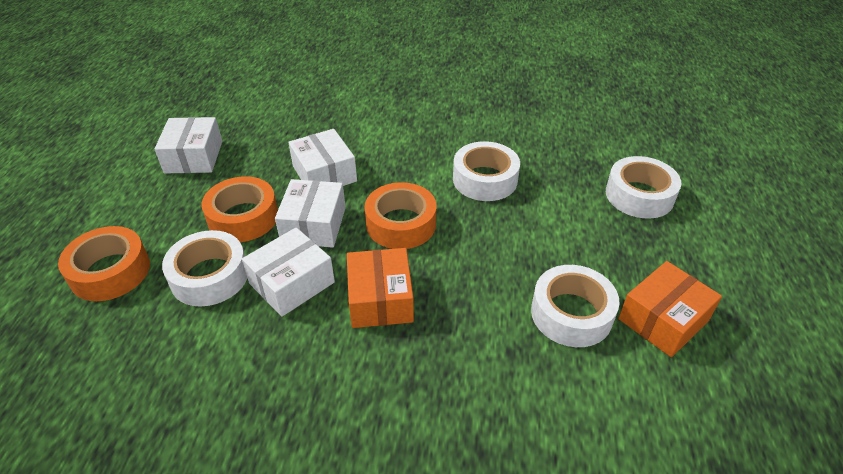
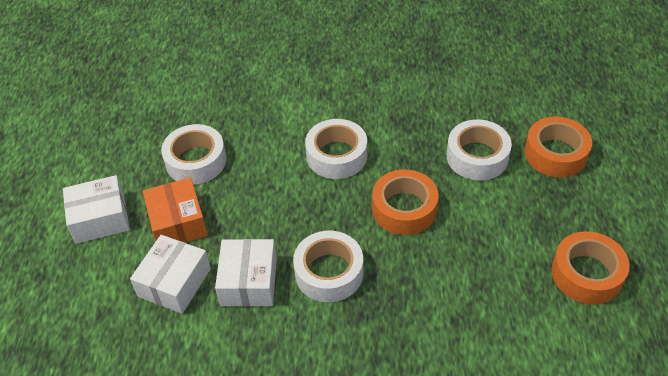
orange box: 2 -> 1
white box: 4 -> 3

